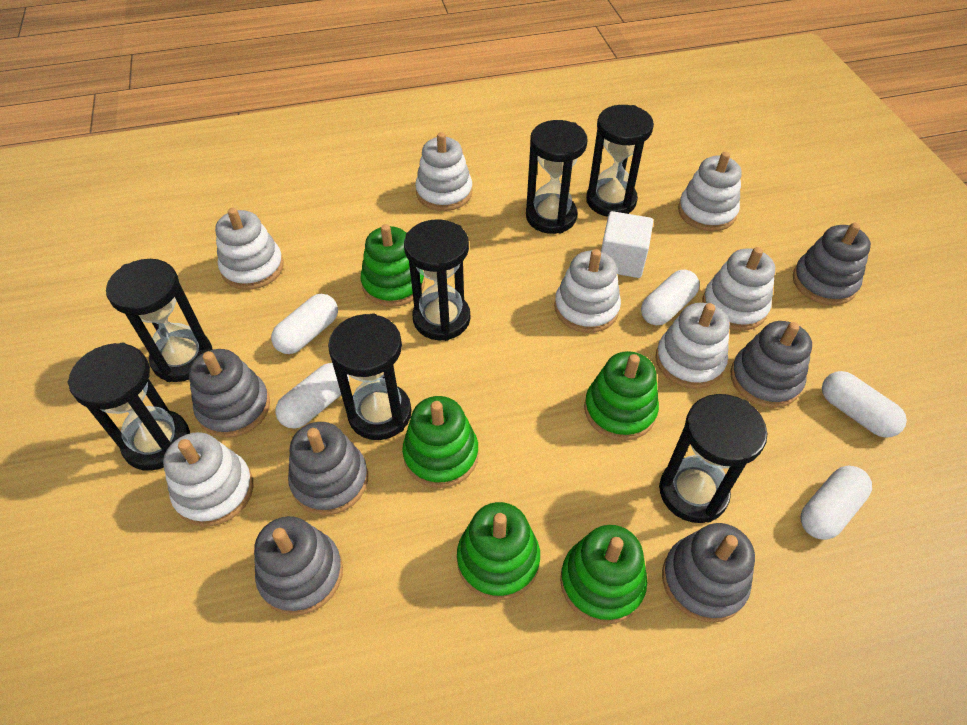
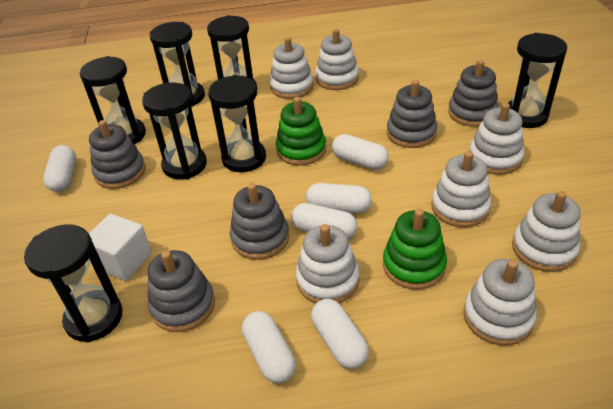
green stacking toy: 5 -> 2
grey stacking toy: 6 -> 5
white capsule: 5 -> 6

